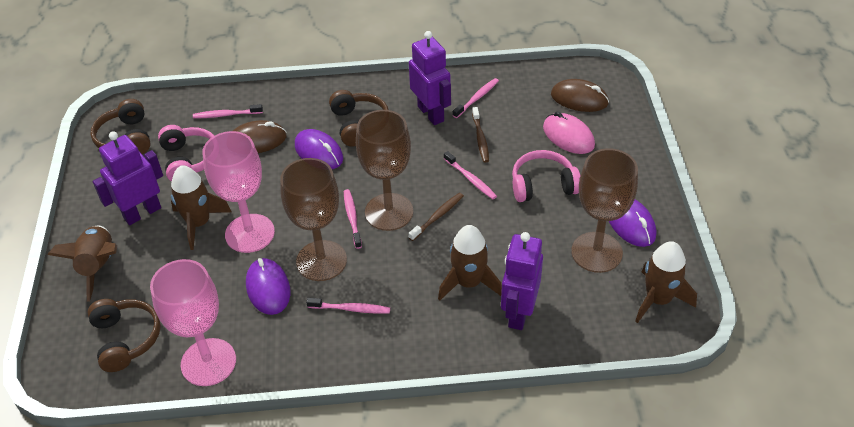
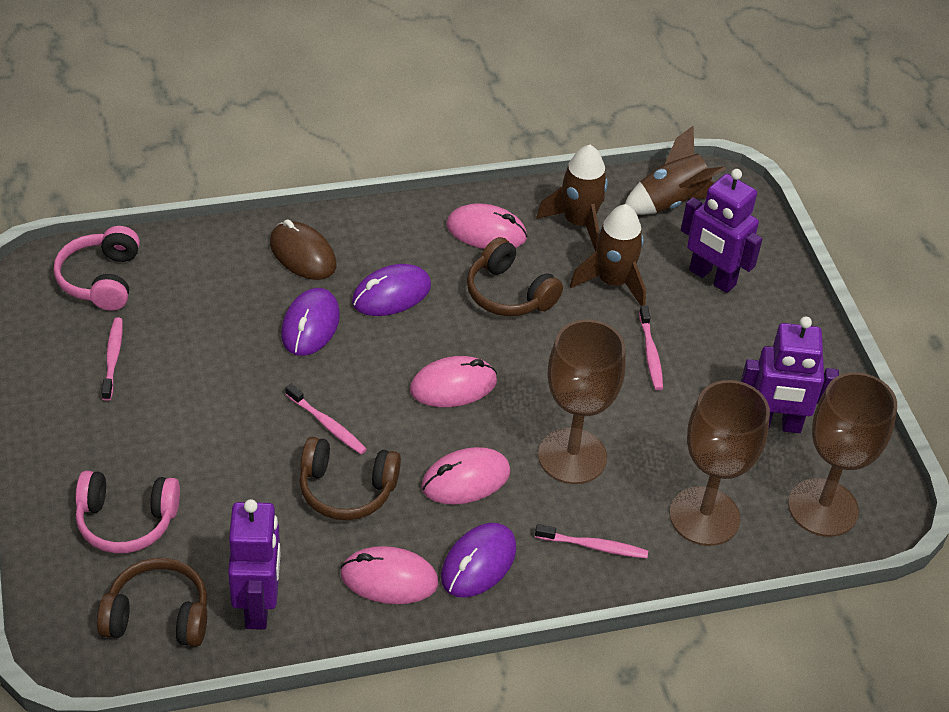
brown mouse: 2 -> 1
brown rocket: 4 -> 3
brown toothbrush: 2 -> 0
pink goblet: 2 -> 0
pink mouse: 1 -> 4
pink toothbrush: 5 -> 4

